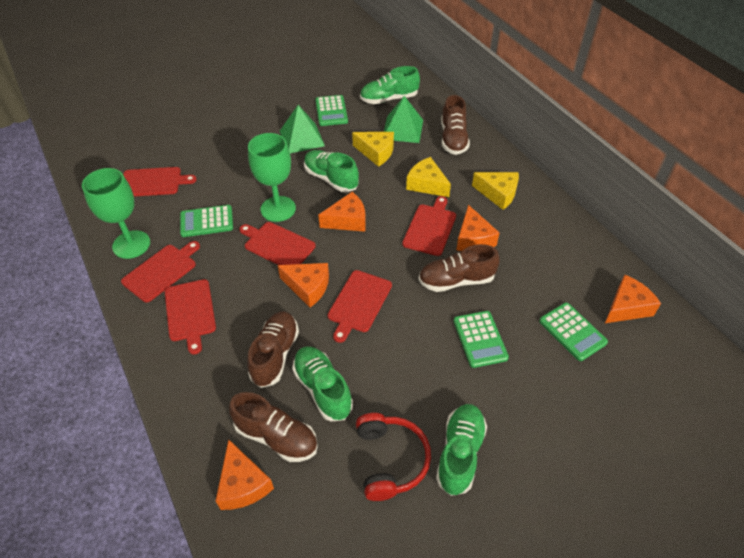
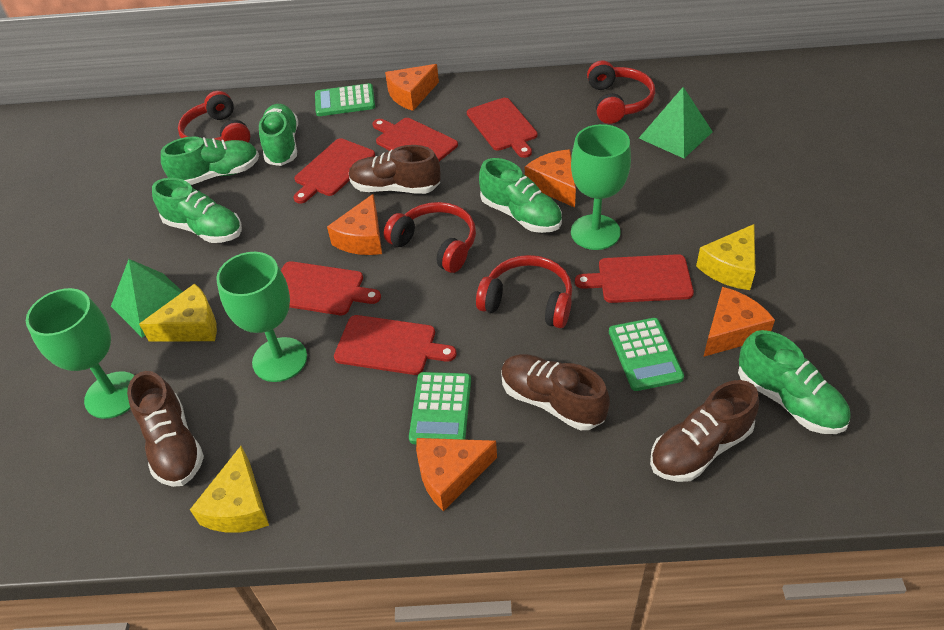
green calculator: 4 -> 3
green goblet: 2 -> 3
green shoe: 4 -> 5
red headphones: 1 -> 4

